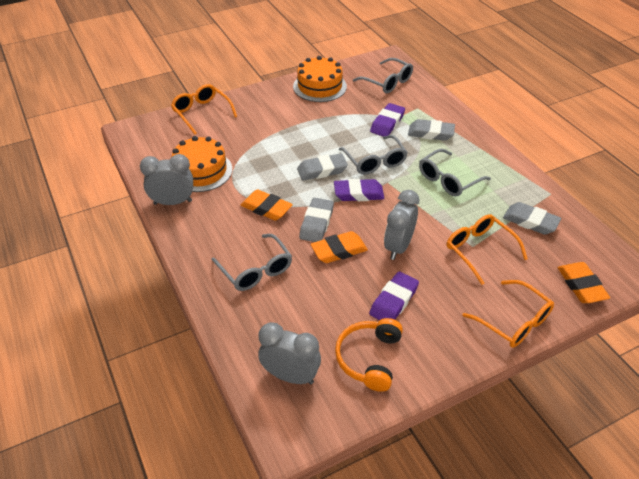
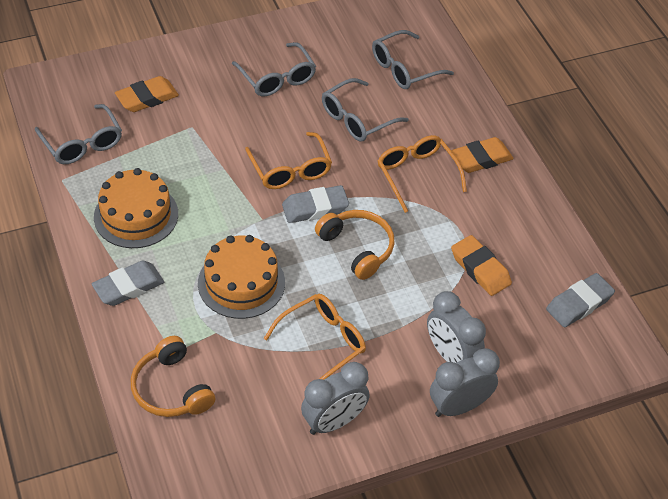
grey eraser: 4 -> 3
orange headphones: 1 -> 2
purple eraser: 3 -> 0

